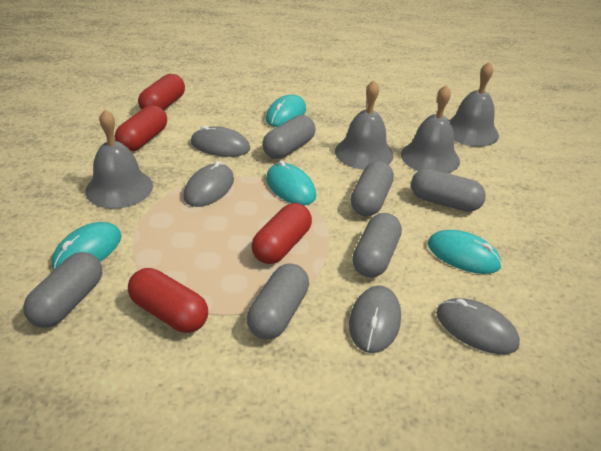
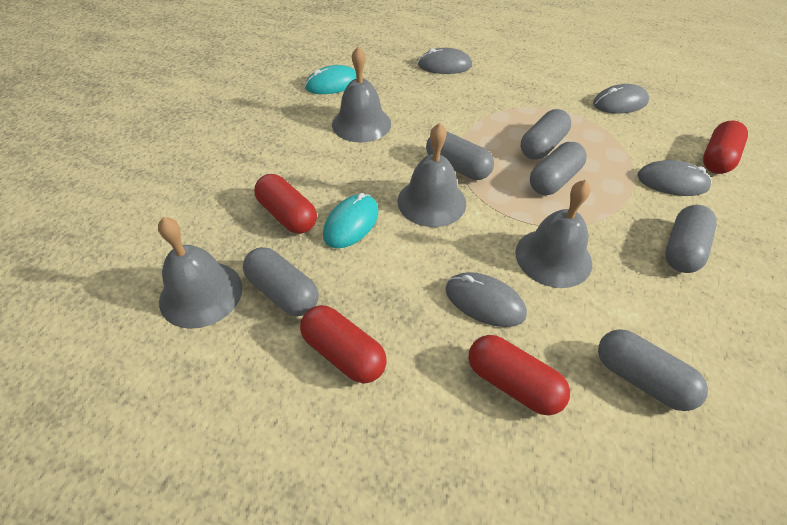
turquoise mouse: 4 -> 2

